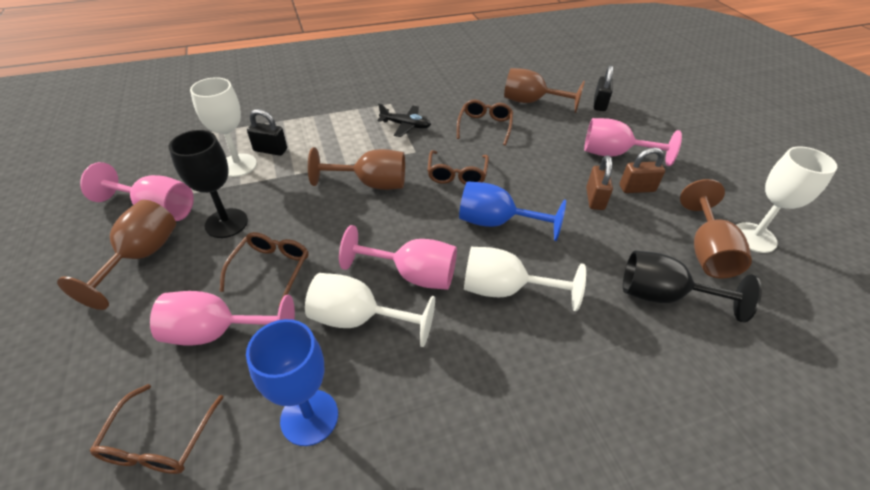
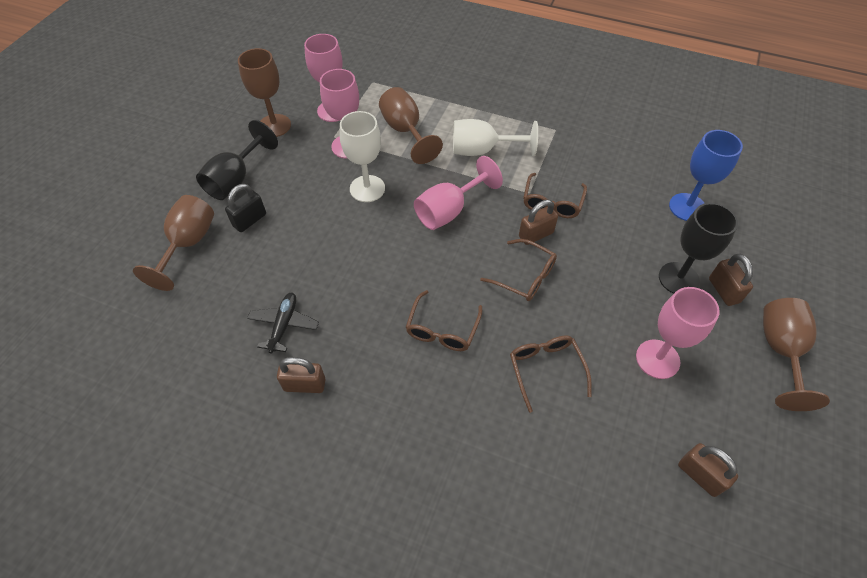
black padlock: 2 -> 1
blue goblet: 2 -> 1
brown padlock: 2 -> 4
white goblet: 4 -> 2

